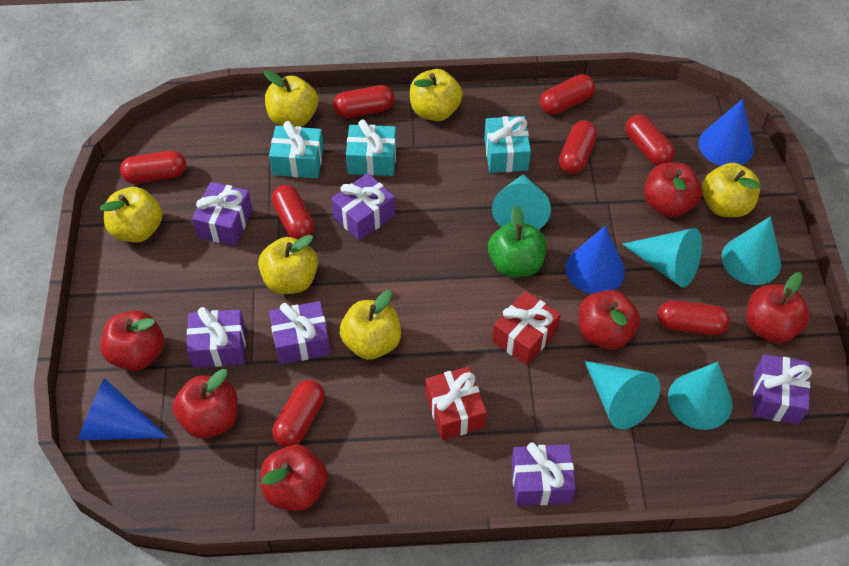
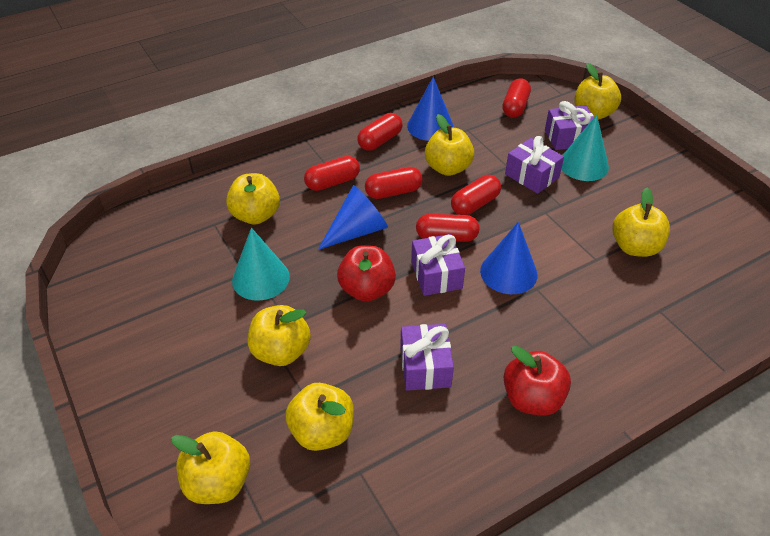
green apple: 1 -> 0
purple gift: 6 -> 4
red apple: 6 -> 2
red capsule: 8 -> 6
red gift: 2 -> 0
turquoise cone: 5 -> 2
turquoise gift: 3 -> 0
yellow apple: 6 -> 7

